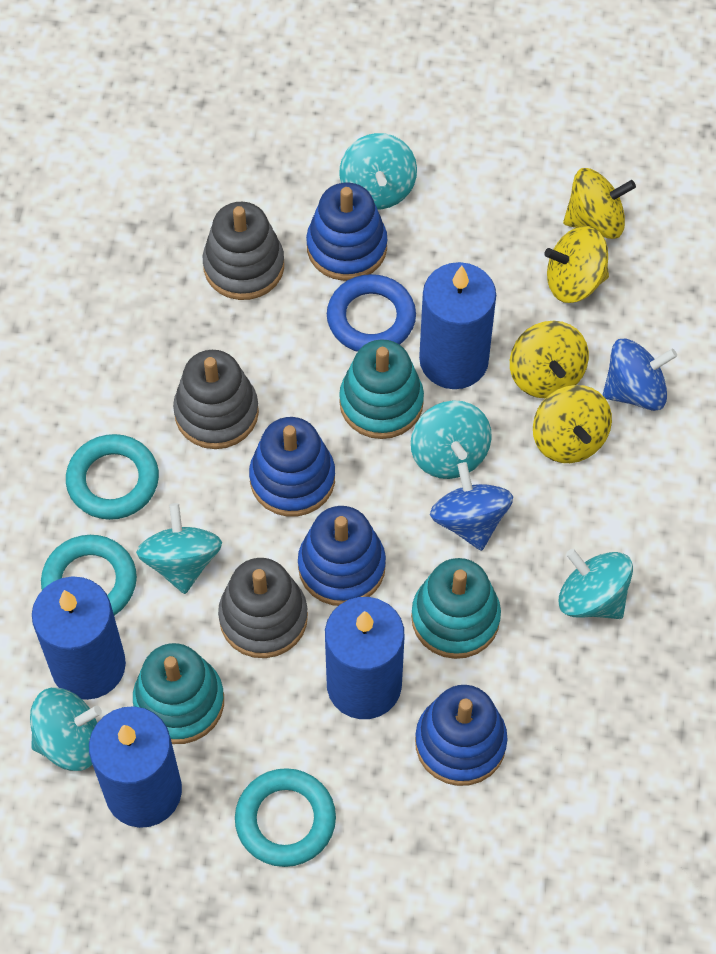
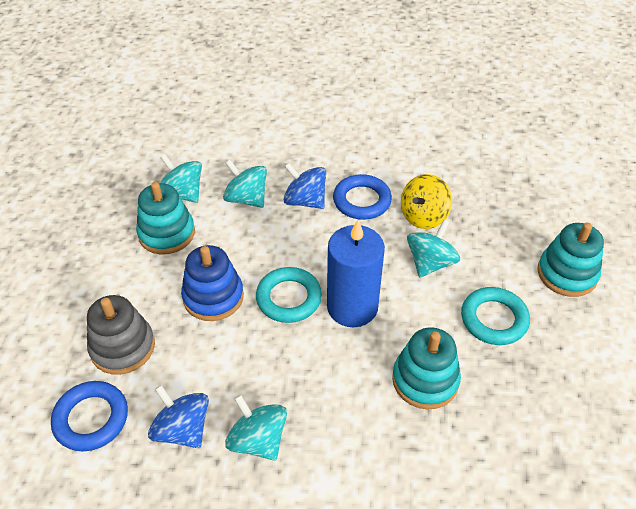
blue candle: 4 -> 1
blue ring: 1 -> 2
blue stacking toy: 4 -> 1
grey stacking toy: 3 -> 1
turquoise ring: 3 -> 2
turquoise spinning top: 5 -> 4
yellow spinning top: 4 -> 1

